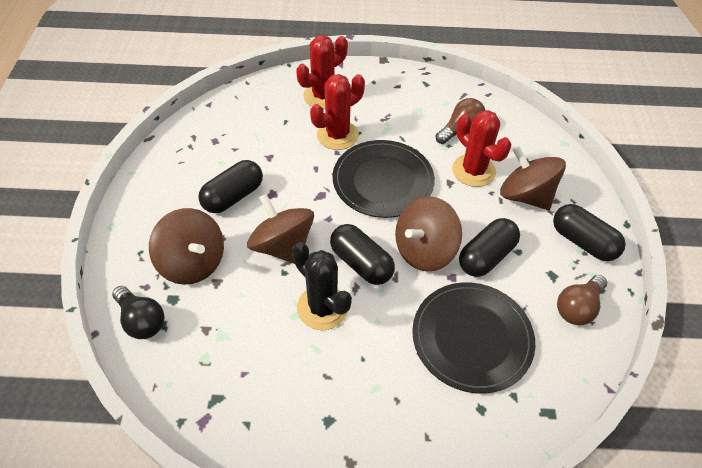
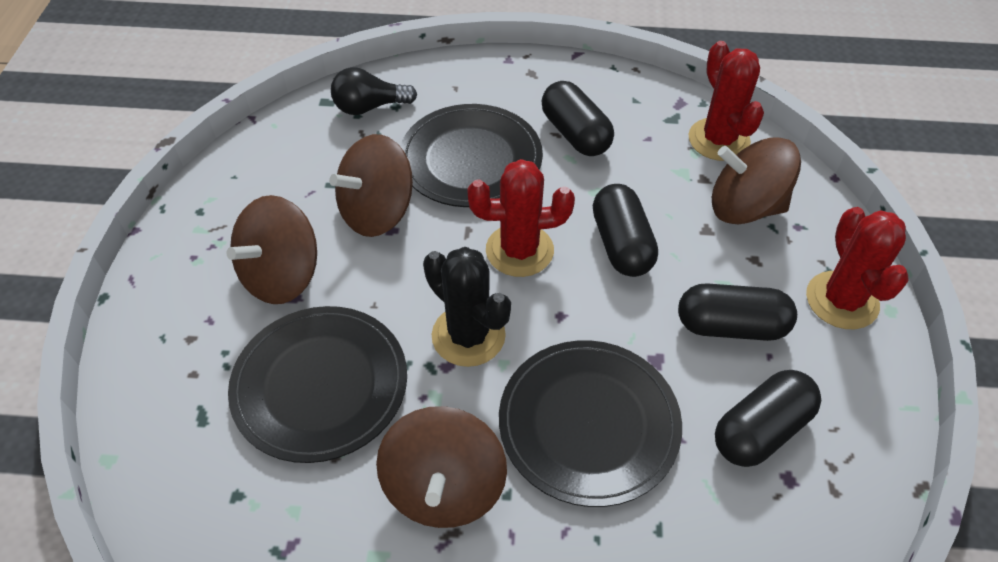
black plate: 2 -> 3
brown light bulb: 2 -> 0

